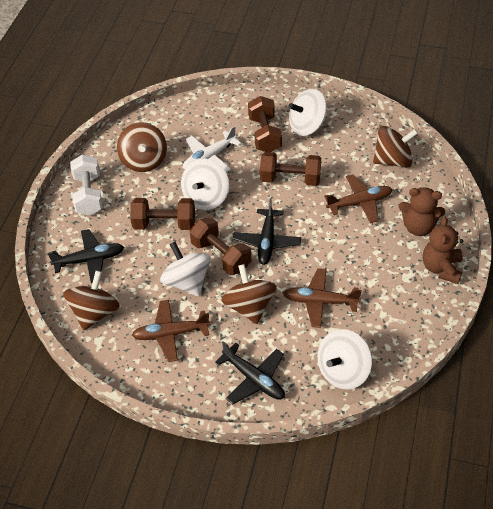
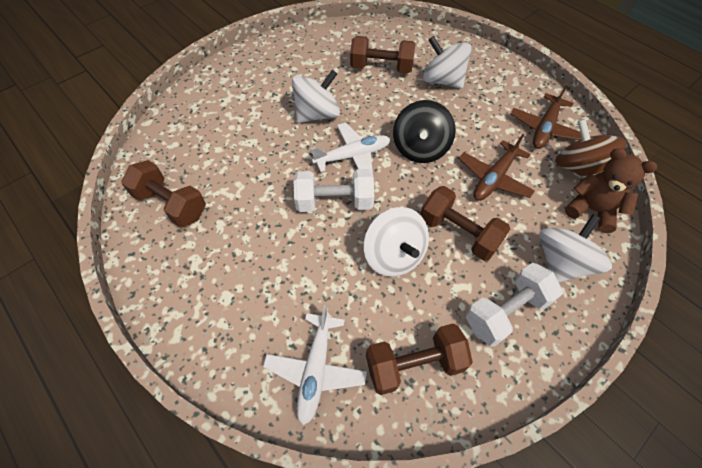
black plane: 3 -> 0
black spinning top: 0 -> 1
brown plane: 3 -> 2
brown spinning top: 4 -> 1
brown teddy bear: 2 -> 1
white dumbbell: 1 -> 2
white plane: 1 -> 2

